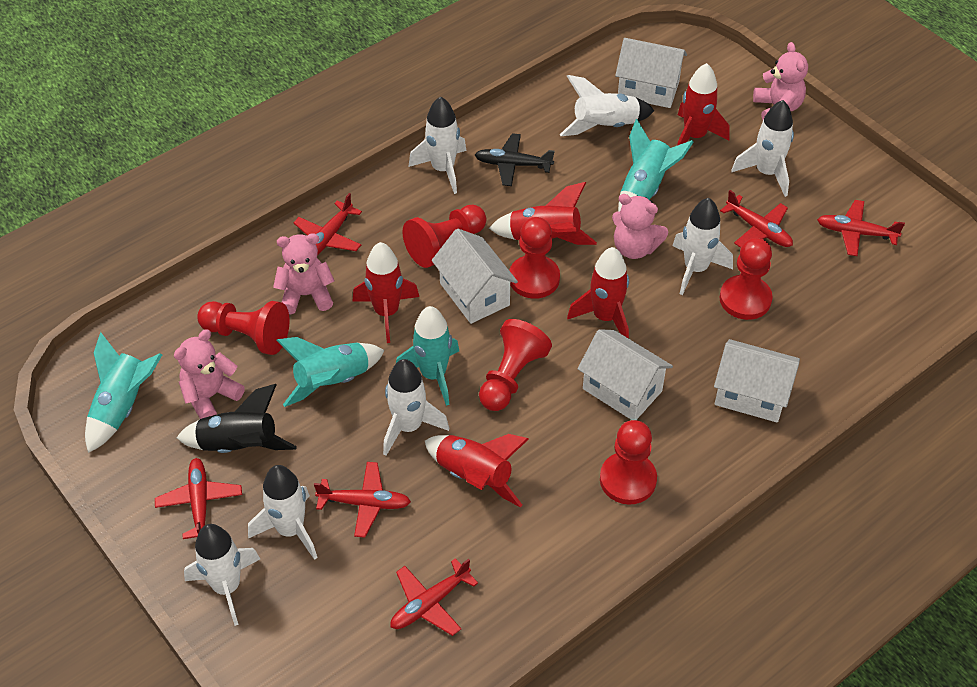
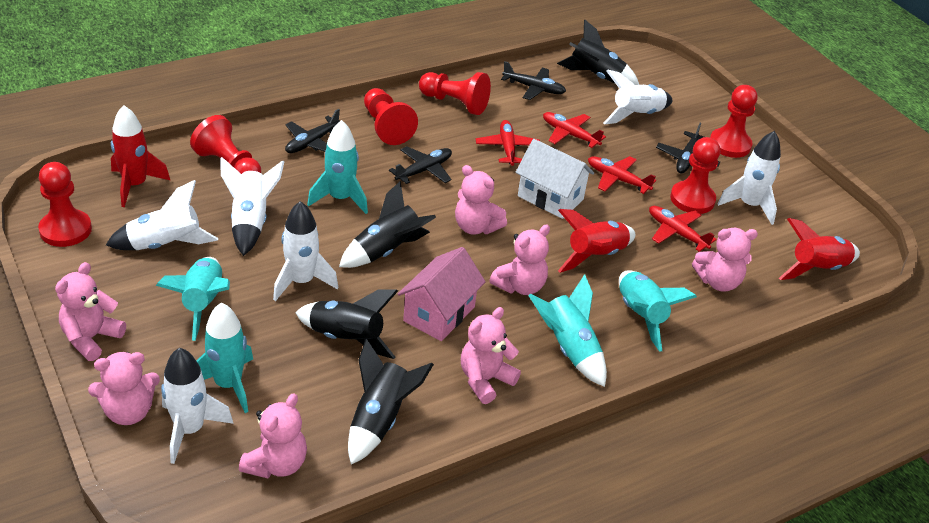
black plane: 1 -> 4
black rocket: 1 -> 4
pink house: 0 -> 1
pink teddy bear: 4 -> 7
red plane: 6 -> 4
red rocket: 5 -> 3
turquoise rocket: 4 -> 5
white house: 4 -> 1
white rocket: 7 -> 6

